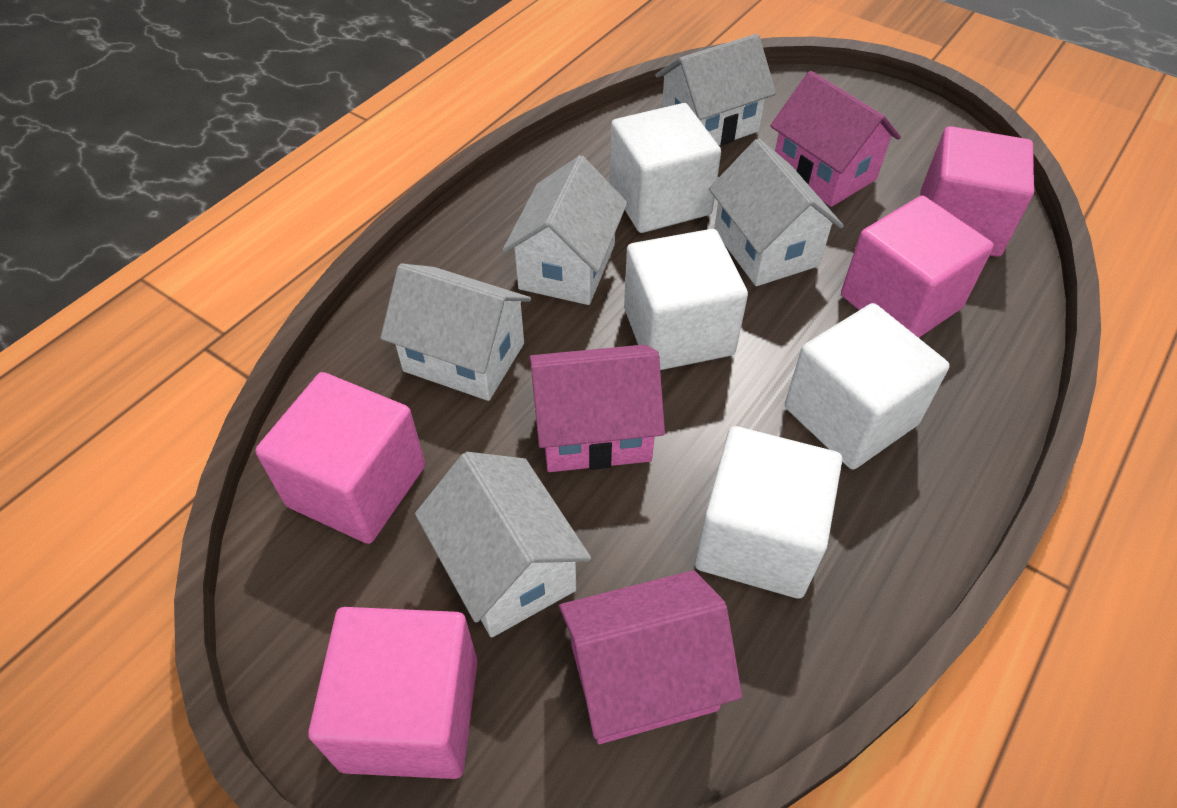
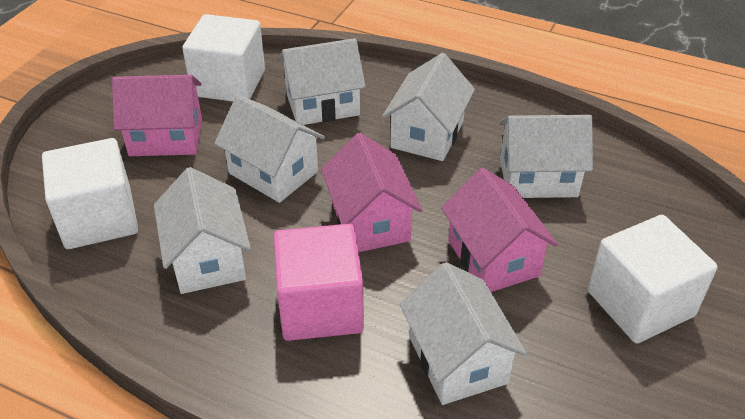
pink cube: 4 -> 1
white cube: 4 -> 3
white house: 5 -> 6

